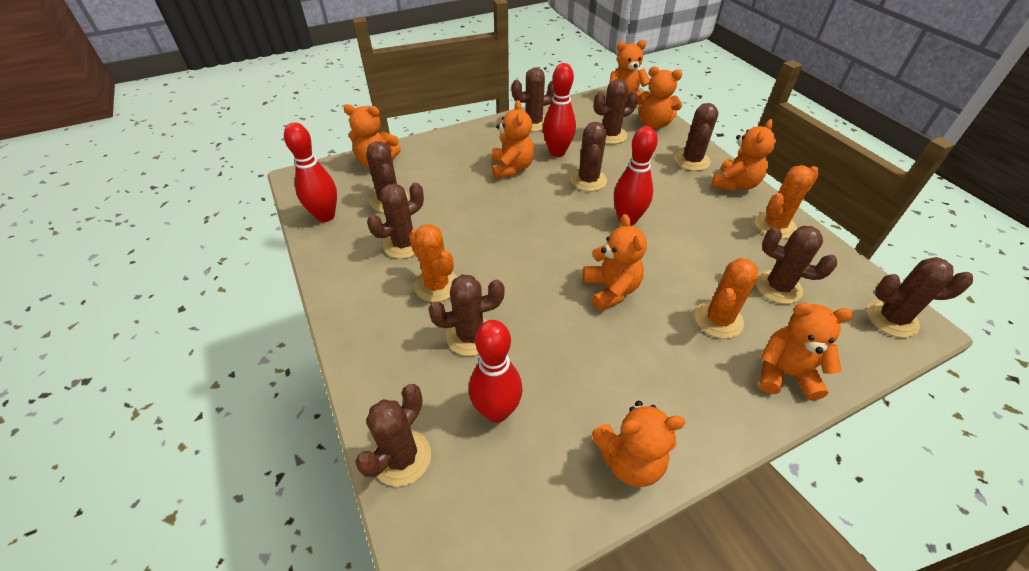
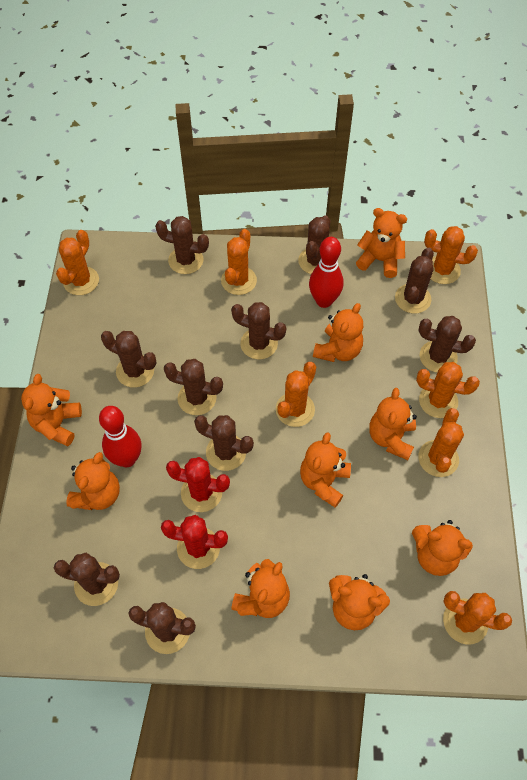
orange cactus: 3 -> 7
orange teddy bear: 8 -> 9
red bowling pin: 4 -> 2
red cactus: 0 -> 2

